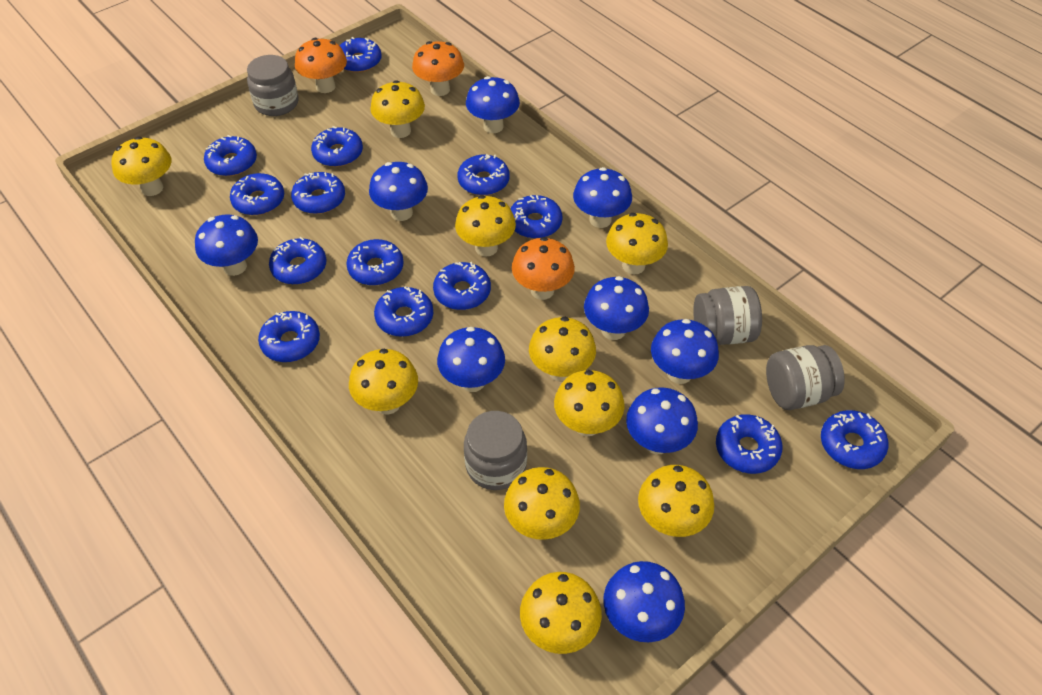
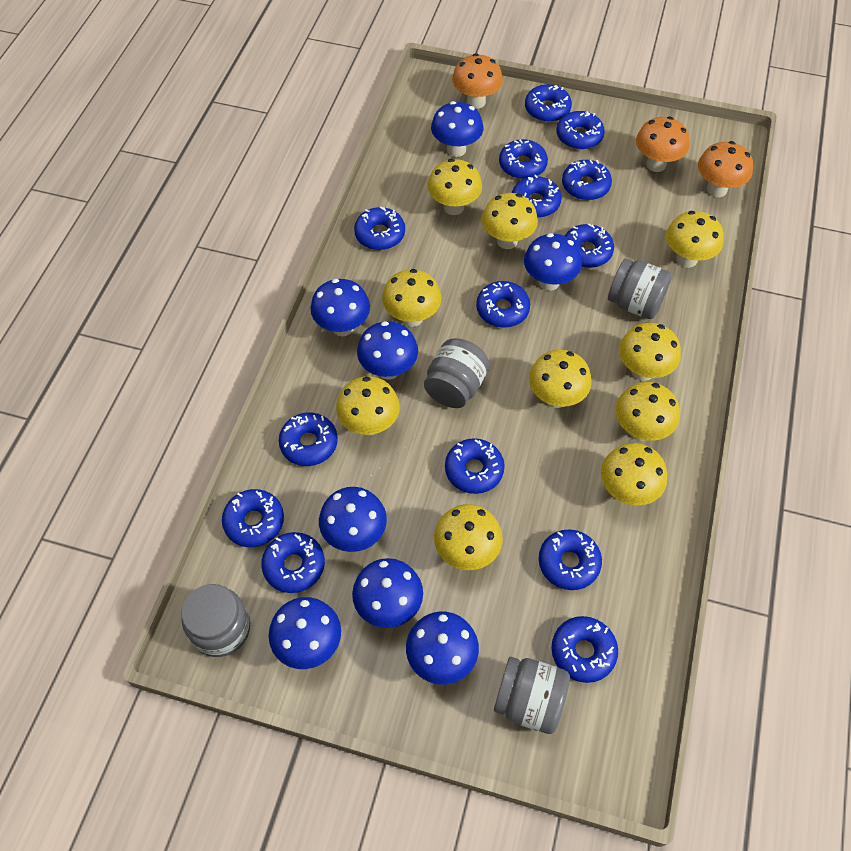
blue mushroom: 9 -> 8

